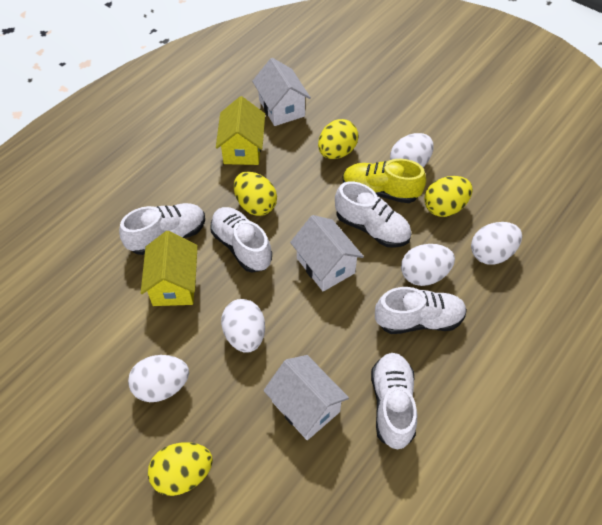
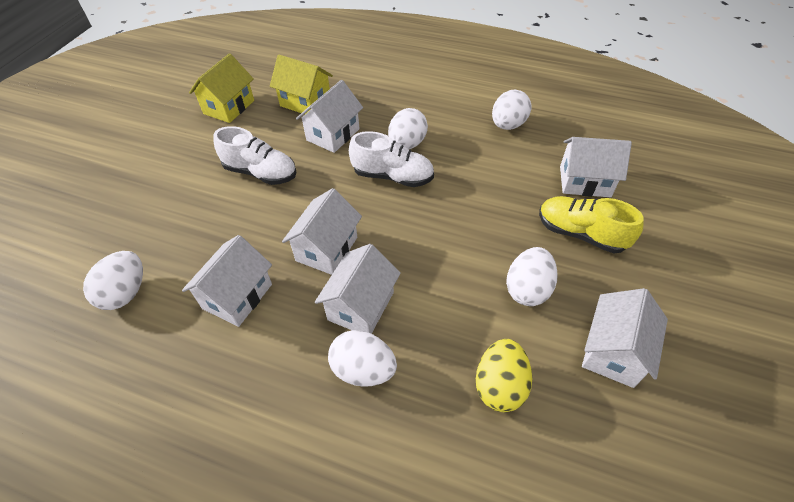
white house: 3 -> 6
white shoe: 5 -> 2
yellow egg: 4 -> 1

